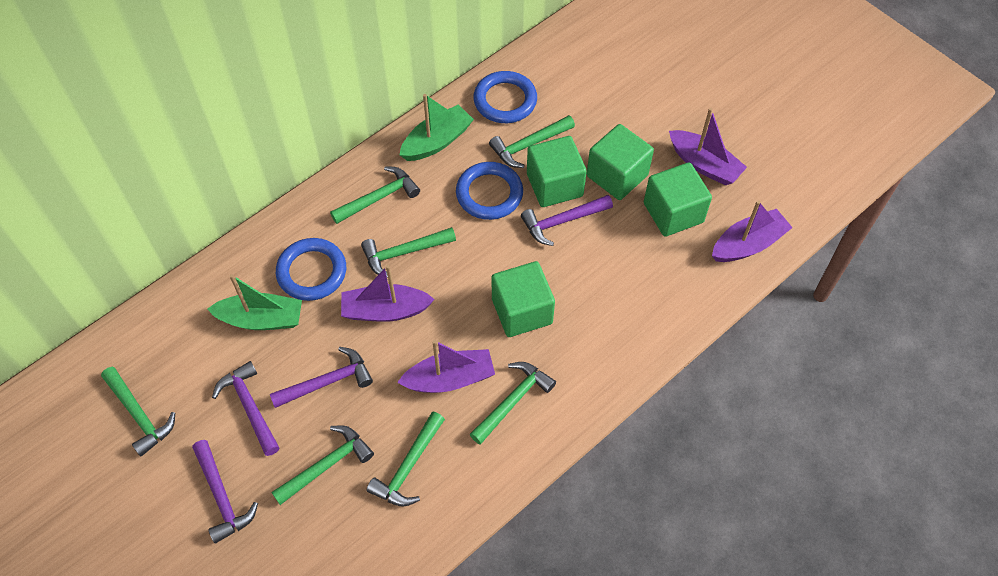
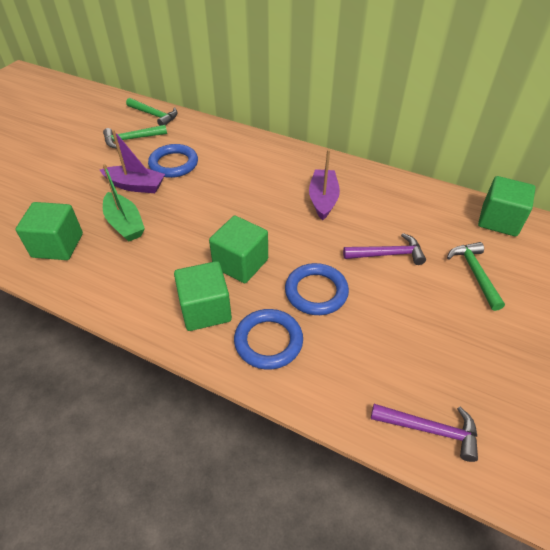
green boat: 2 -> 1
green hammer: 7 -> 3
purple boat: 4 -> 2
purple hammer: 4 -> 2

